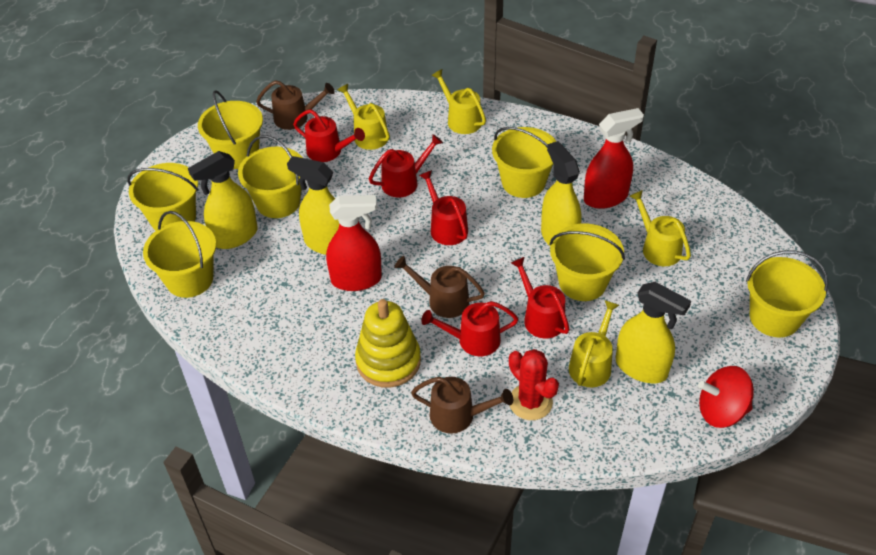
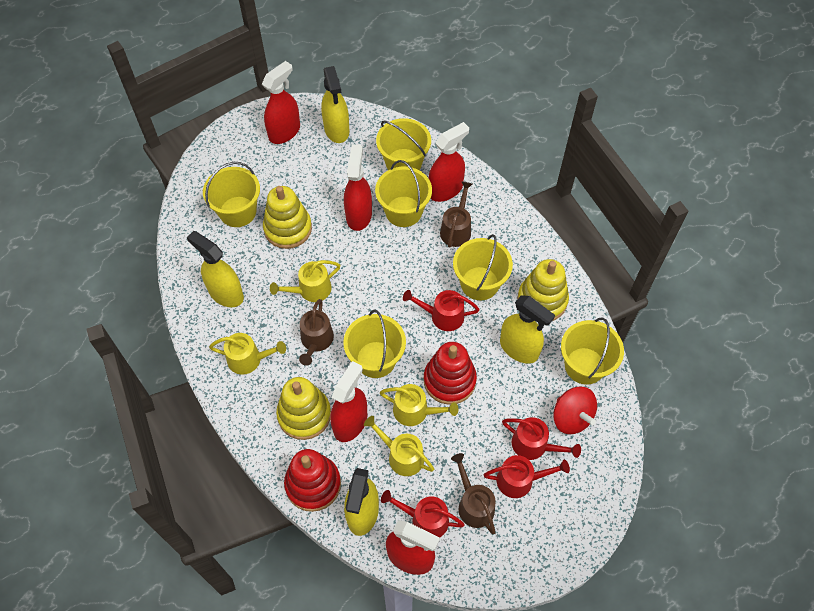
red cactus: 1 -> 0
red spray bottle: 2 -> 5
red stacking toy: 0 -> 2
red watering can: 5 -> 4
yellow bucket: 7 -> 6
yellow stacking toy: 1 -> 3

